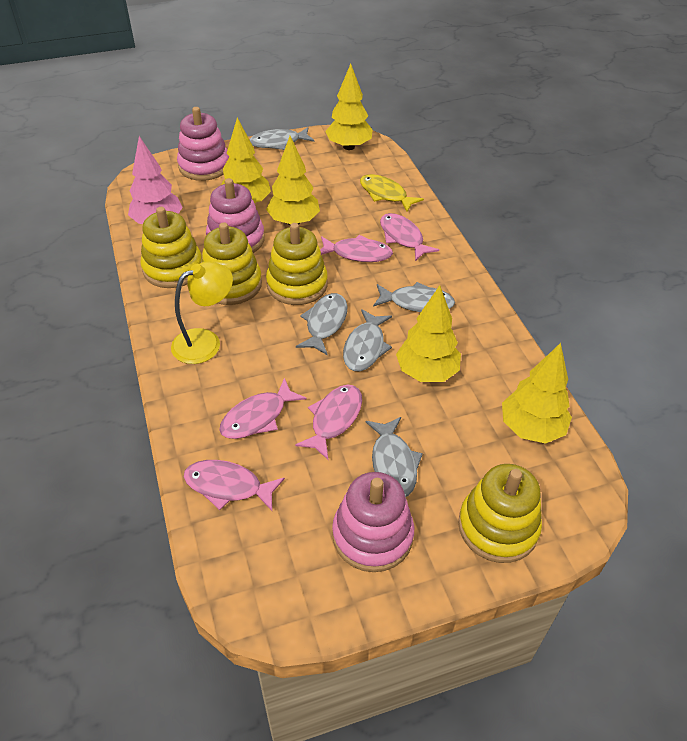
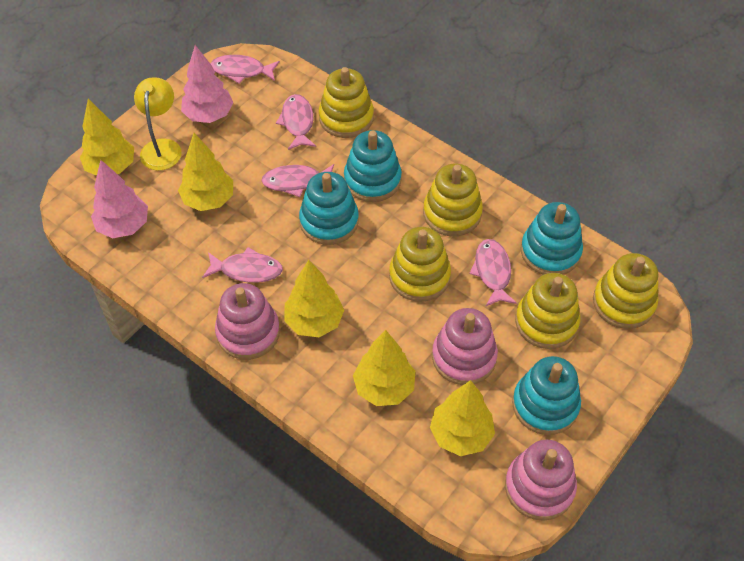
grey fish: 5 -> 0
pink tree: 1 -> 2
turquoise stacking toy: 0 -> 4
yellow fish: 1 -> 0
yellow stacking toy: 4 -> 5

